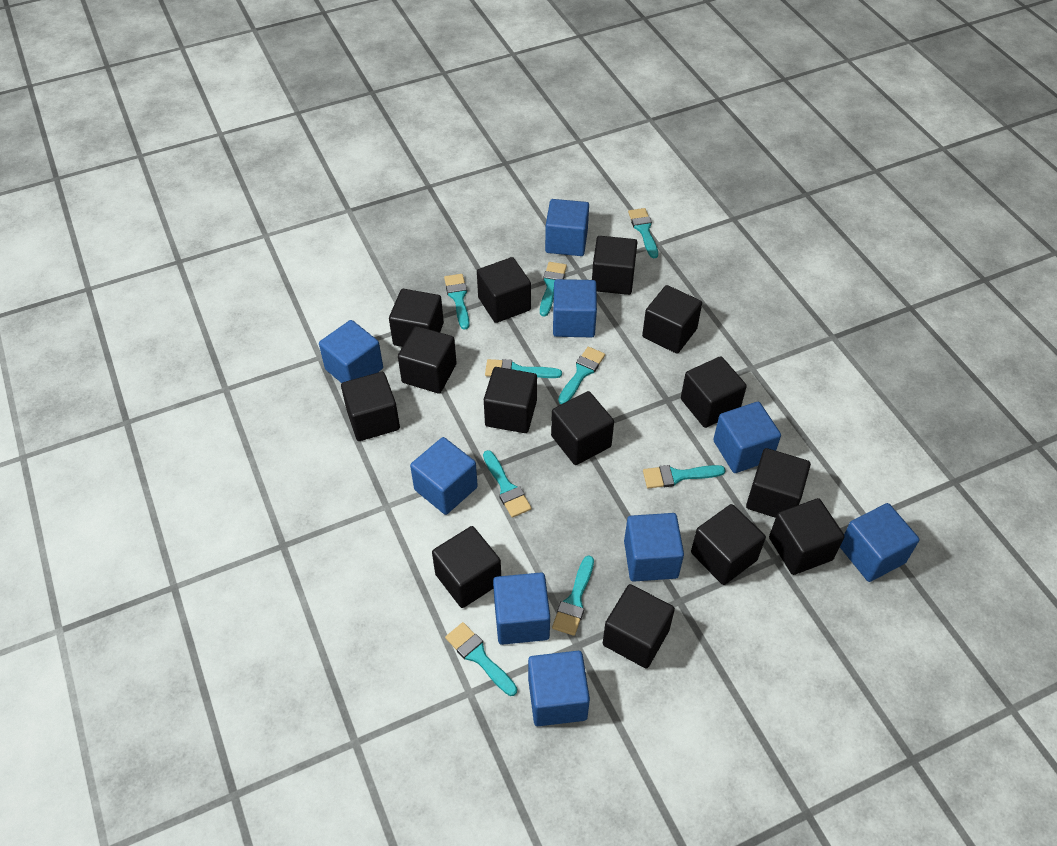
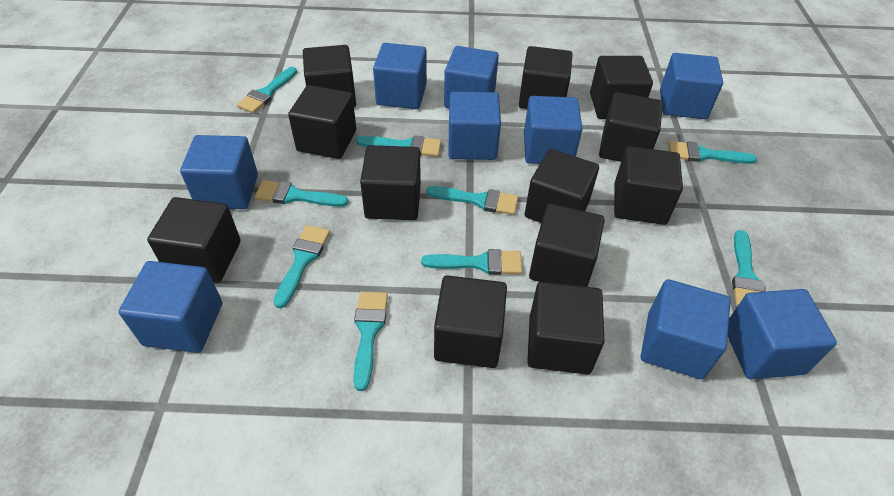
black cube: 14 -> 12

